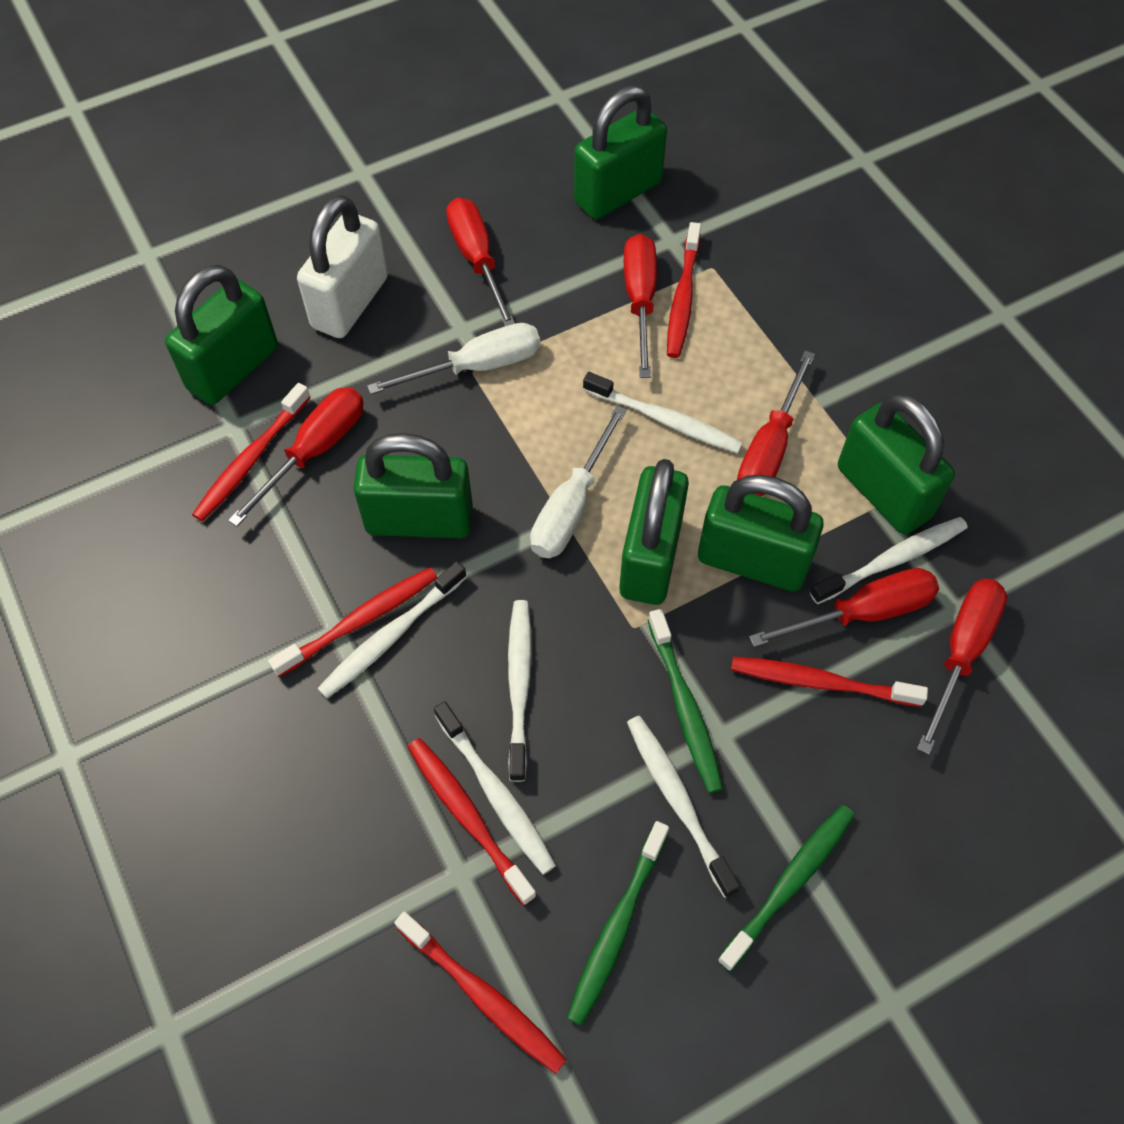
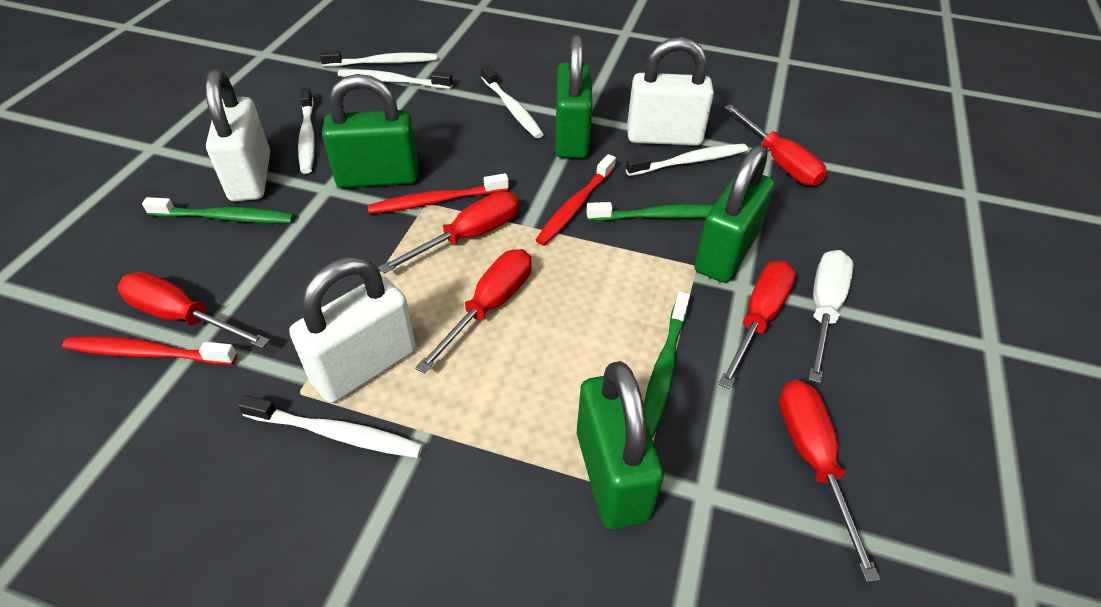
green padlock: 6 -> 4
red toothbrush: 6 -> 3
white padlock: 1 -> 3
white screwdriver: 2 -> 1

